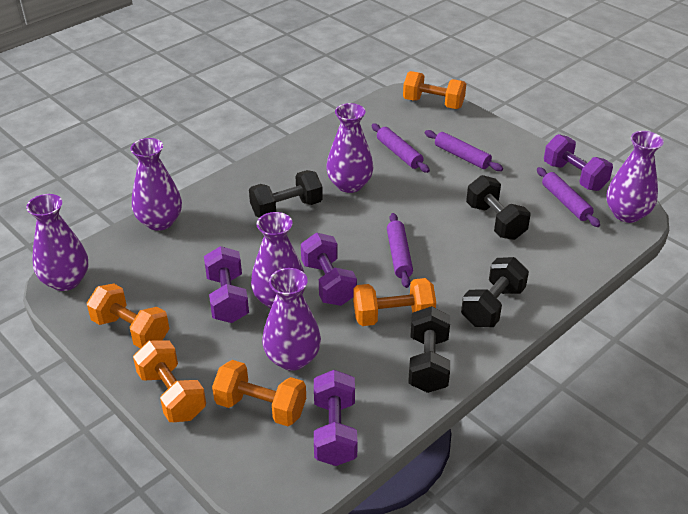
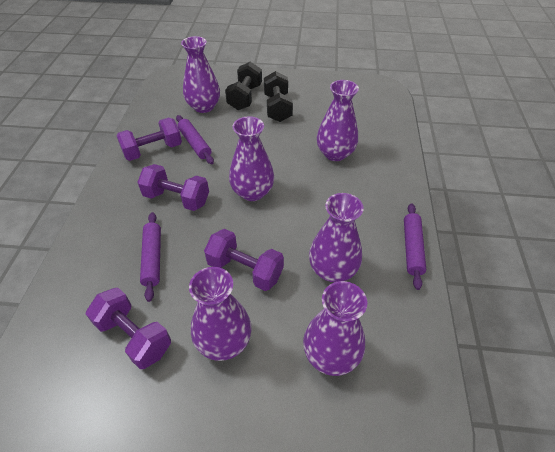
black dumbbell: 4 -> 2
orange dumbbell: 5 -> 0
purple rolling pin: 4 -> 3

